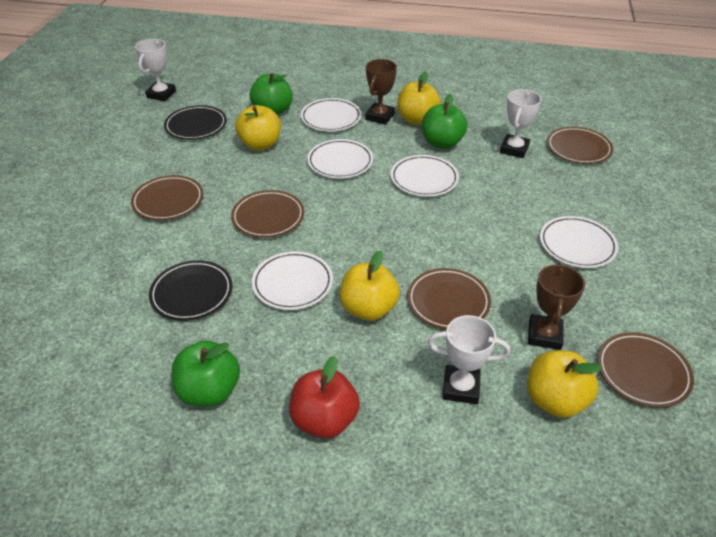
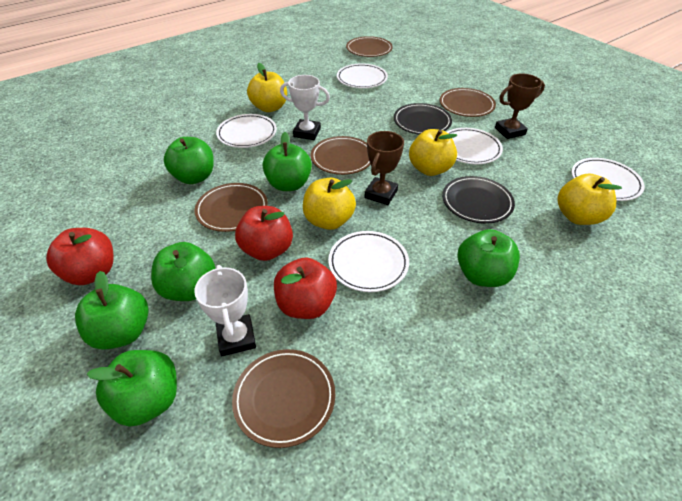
green apple: 3 -> 6
red apple: 1 -> 3
white trophy: 3 -> 2

